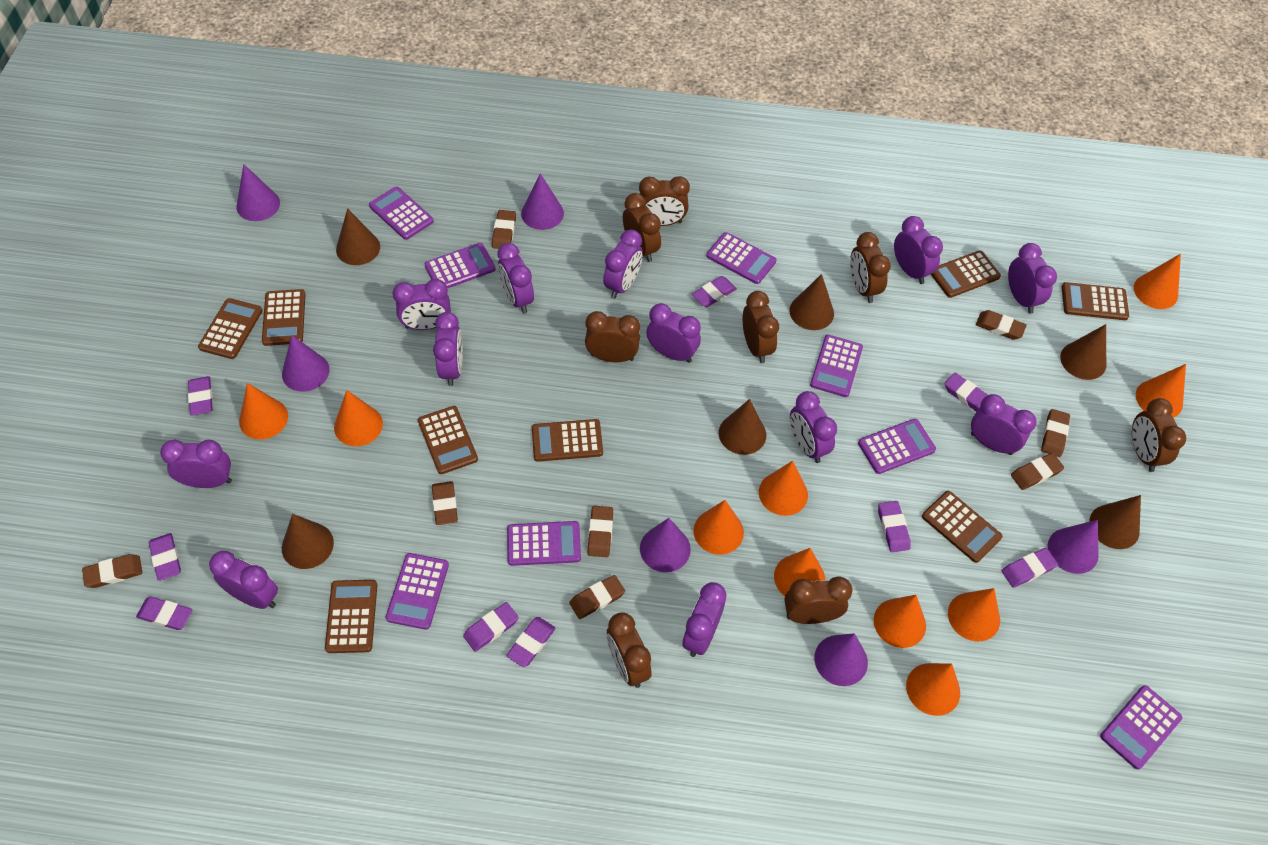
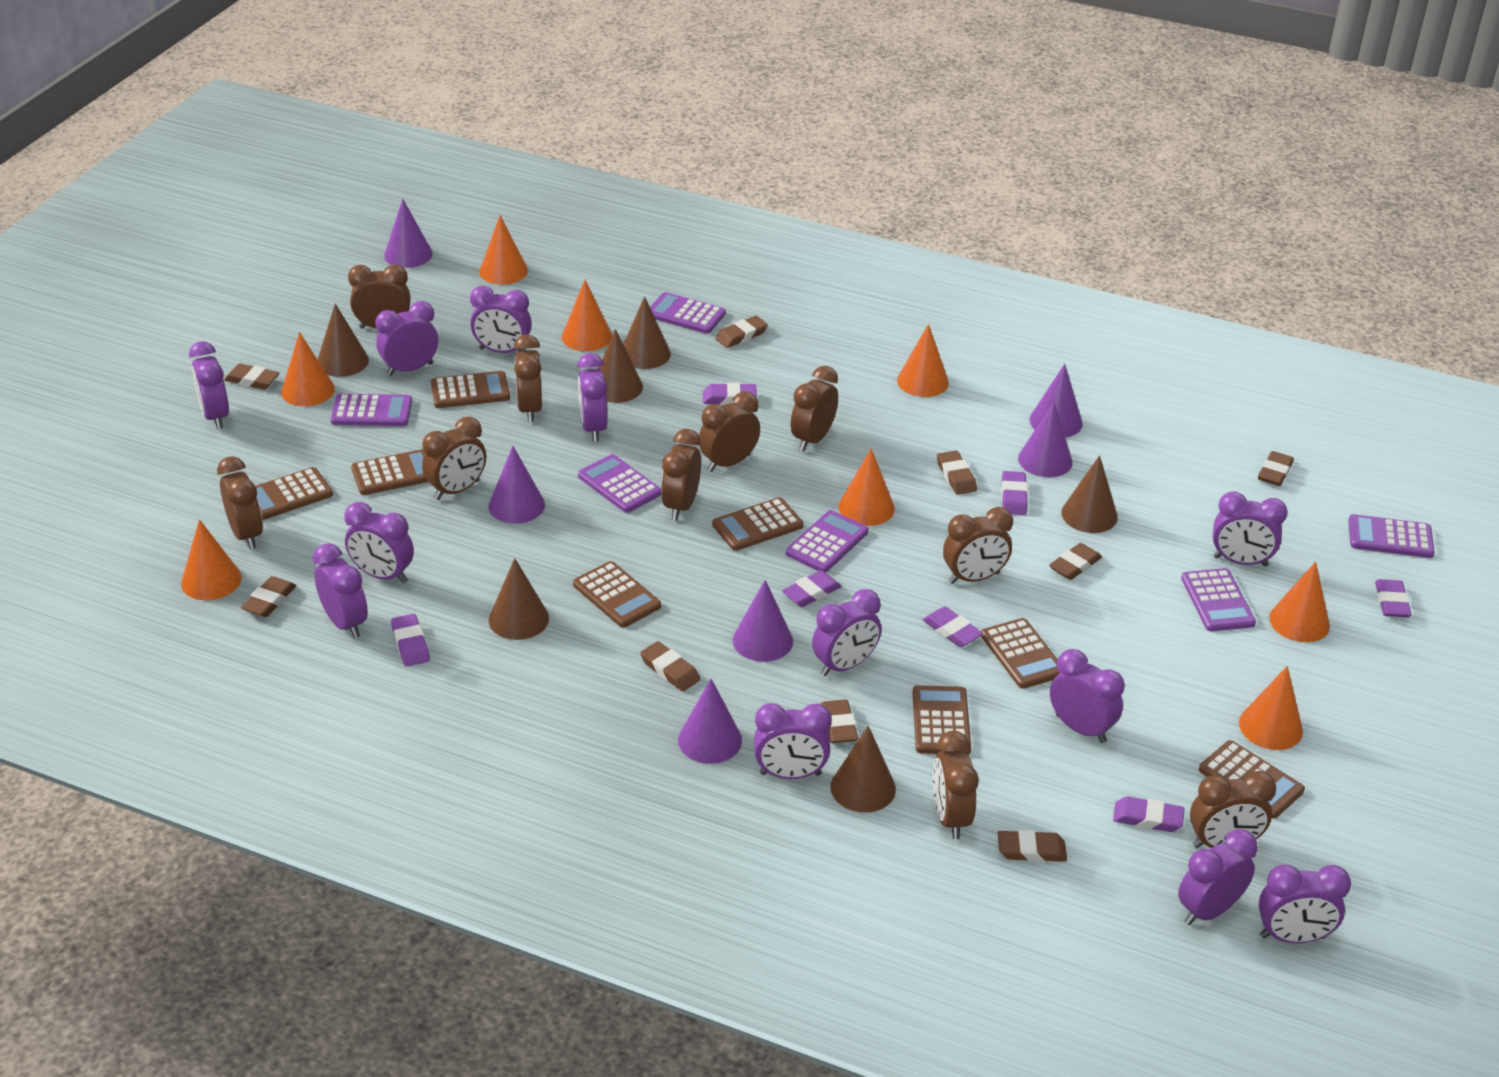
brown clock: 8 -> 10
brown eraser: 8 -> 9
orange cone: 10 -> 8
purple calculator: 8 -> 6
purple eraser: 9 -> 7

